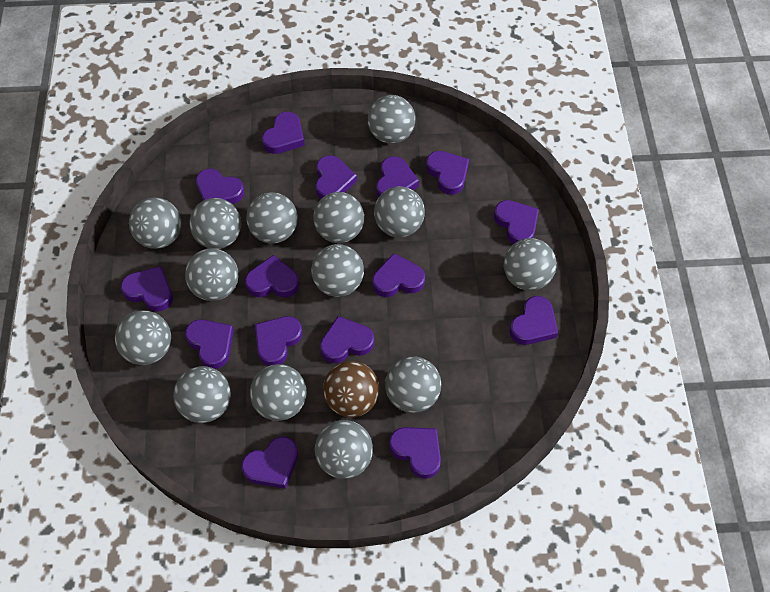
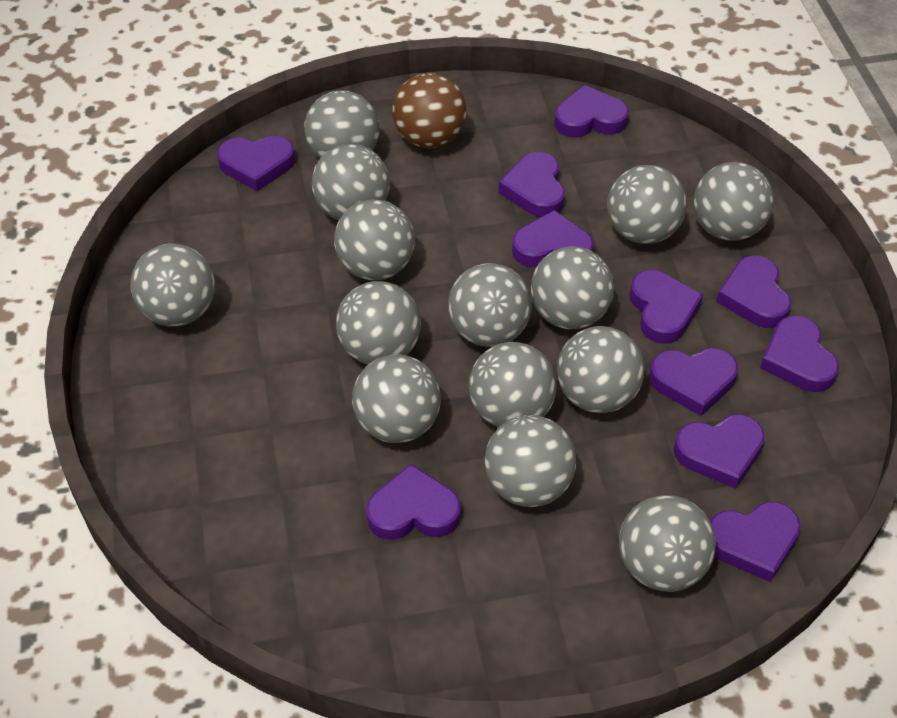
purple heart: 15 -> 11

